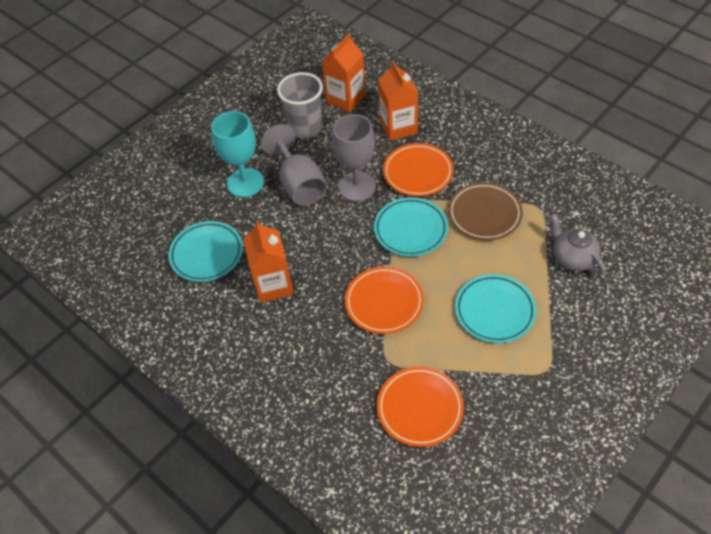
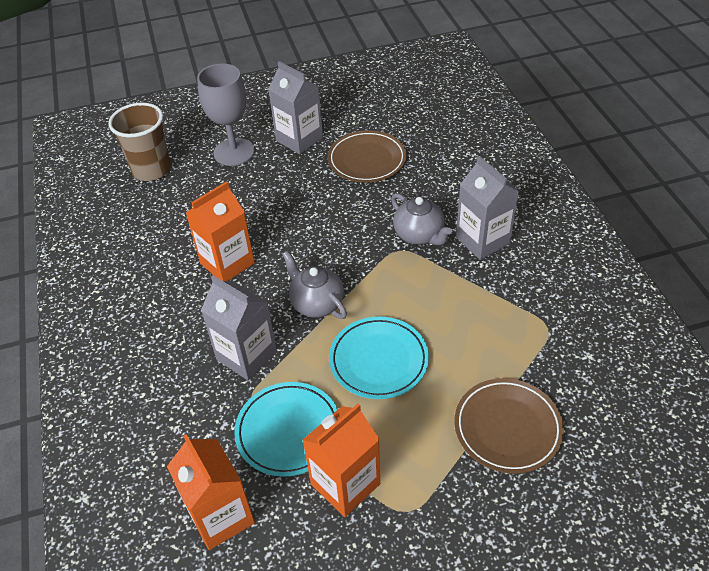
brown cup: 0 -> 1
brown plate: 1 -> 2
grey carton: 0 -> 3
grey cup: 1 -> 0
grey goblet: 2 -> 1
grey teapot: 1 -> 2
orange plate: 3 -> 0
turquoise goblet: 1 -> 0
turquoise plate: 3 -> 2

